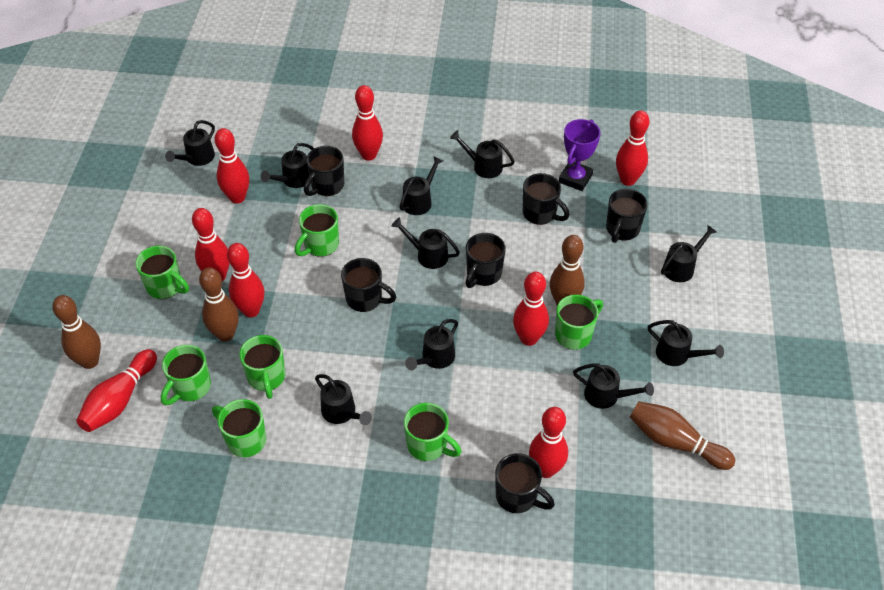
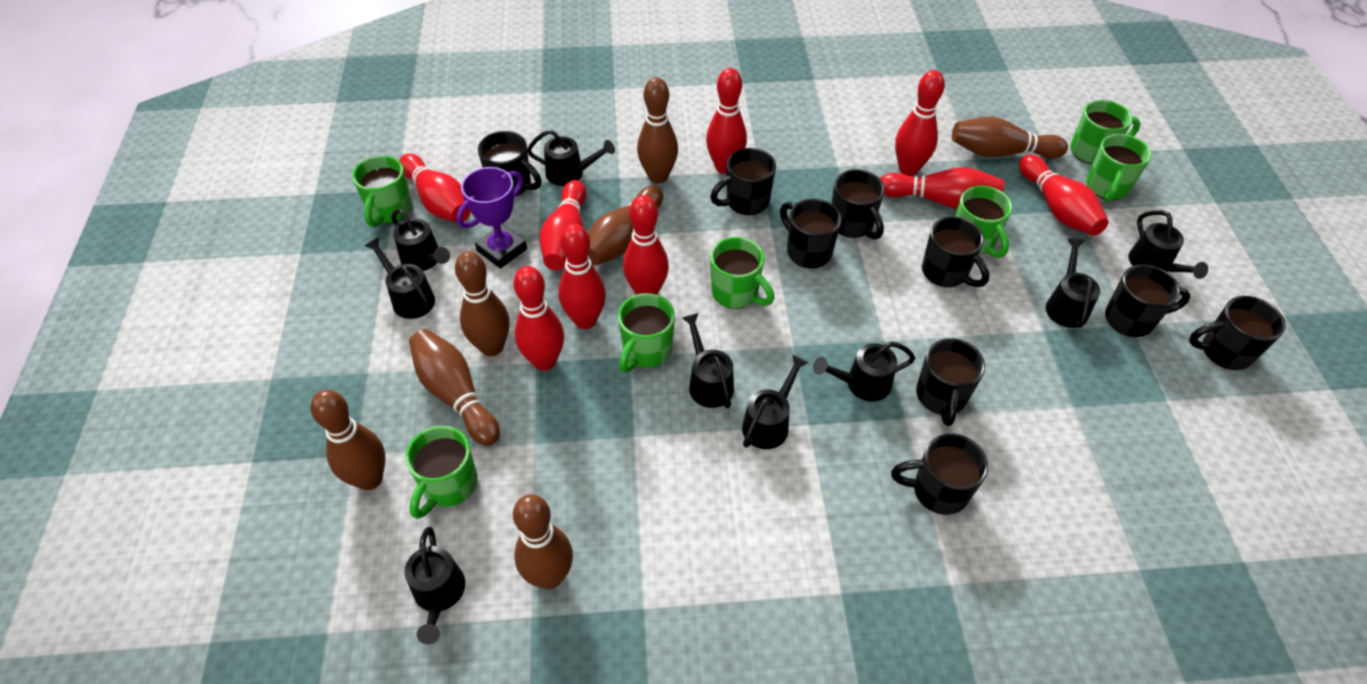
black mug: 6 -> 9
black watering can: 10 -> 9
brown bowling pin: 4 -> 7
red bowling pin: 8 -> 9

